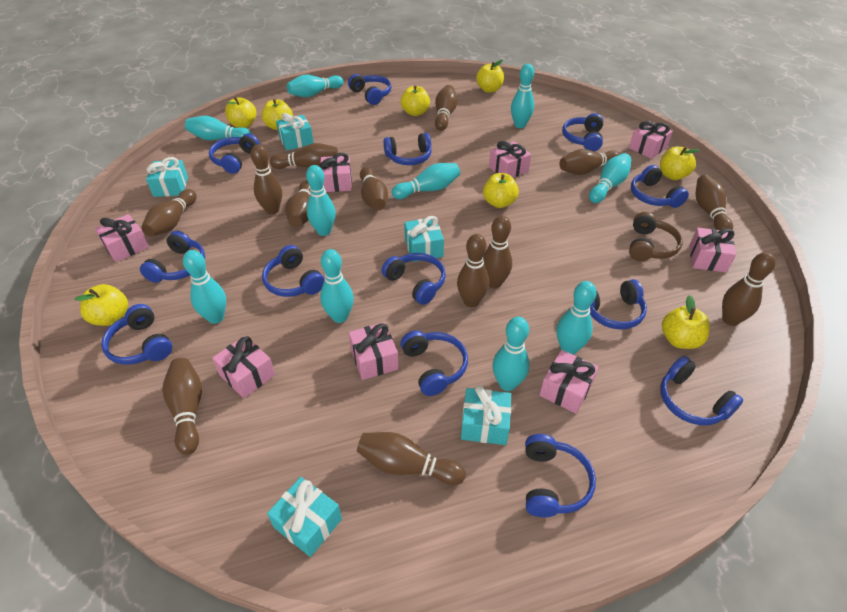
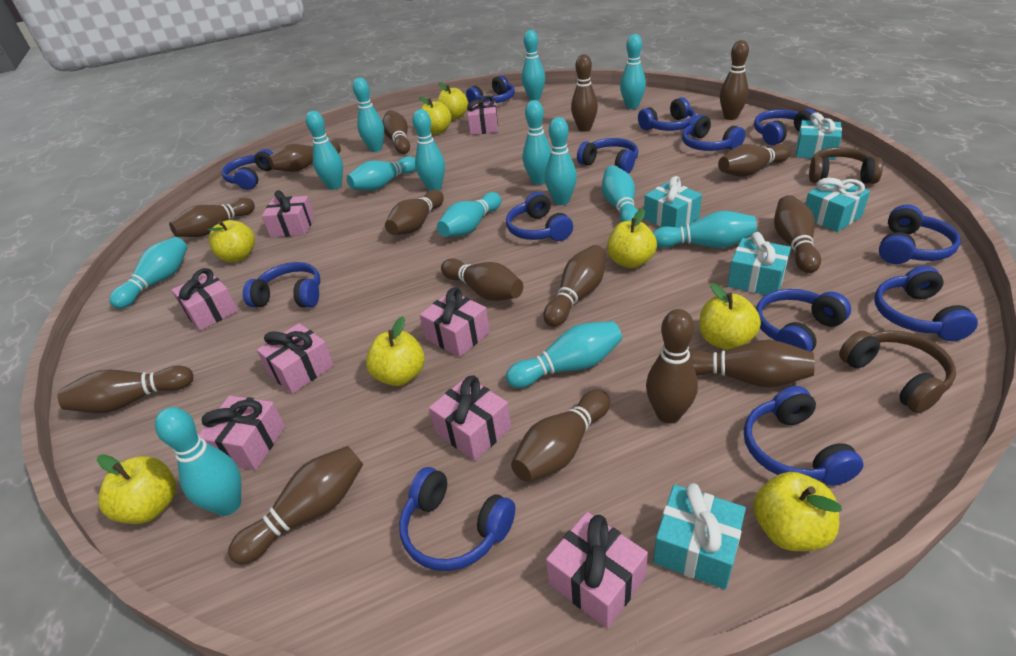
brown bowling pin: 13 -> 15
brown headphones: 1 -> 2
turquoise bowling pin: 10 -> 14

